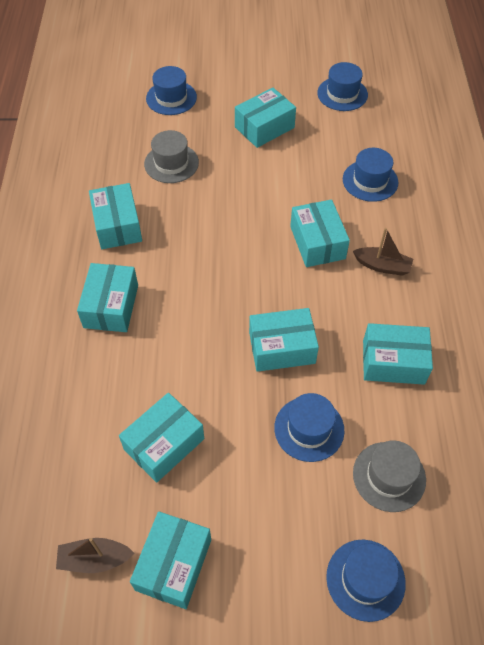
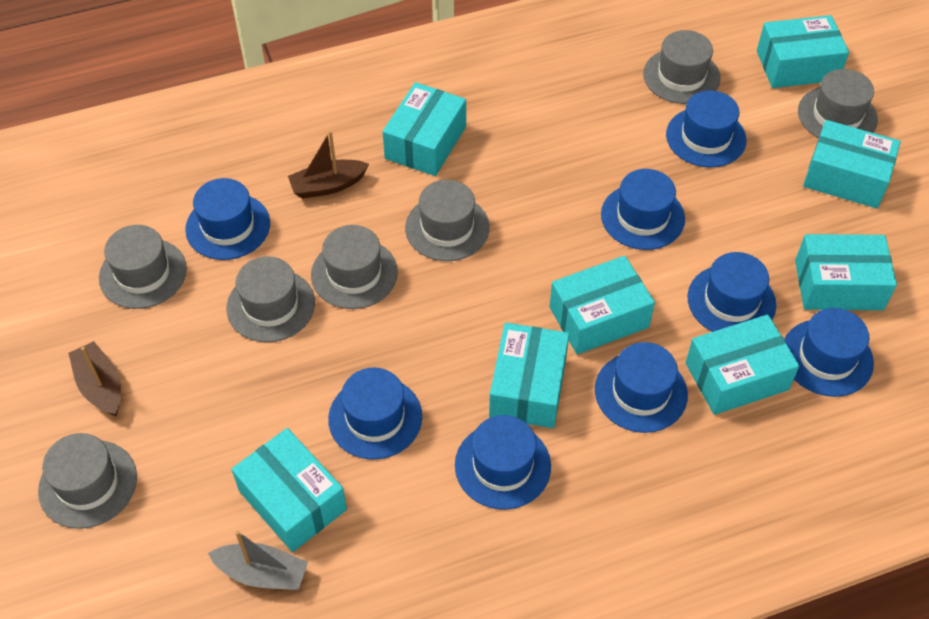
blue hat: 5 -> 8
grey boat: 0 -> 1
grey hat: 2 -> 7

